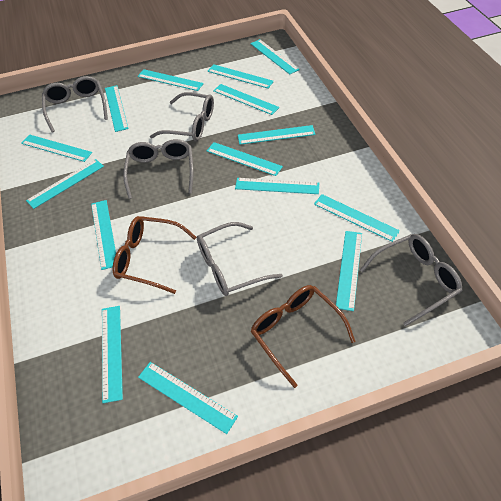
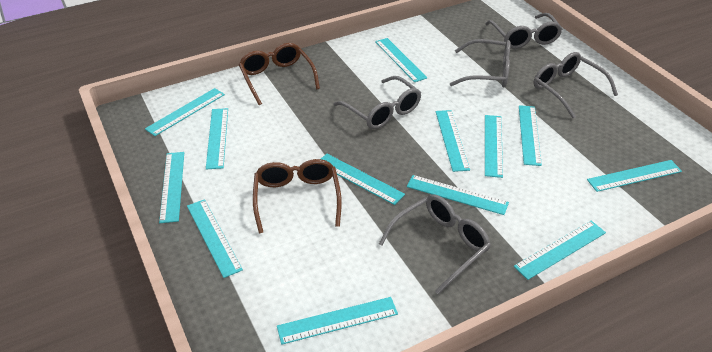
turquoise ruler: 15 -> 13

